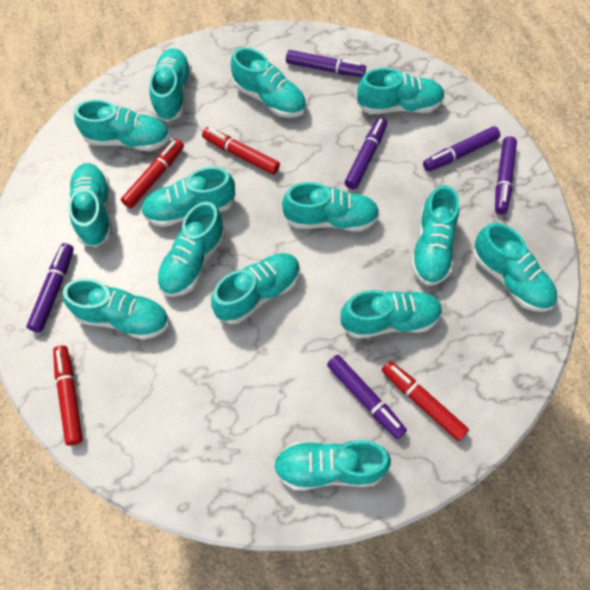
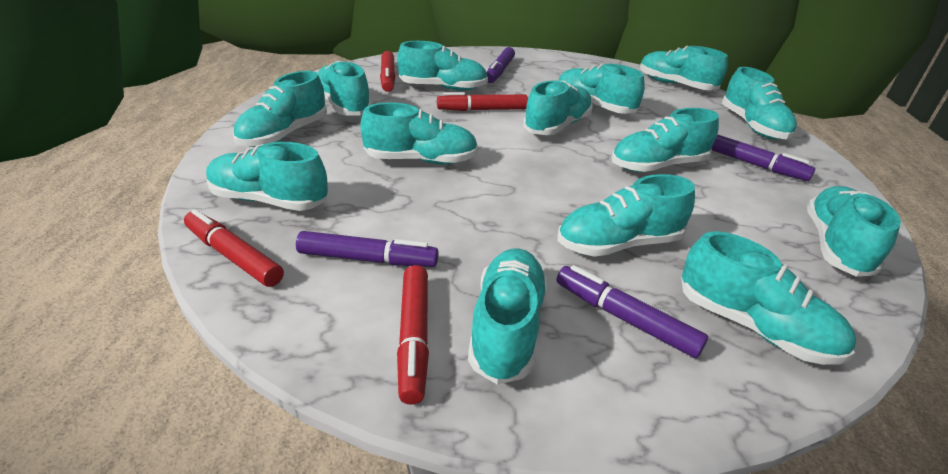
purple marker: 6 -> 4

